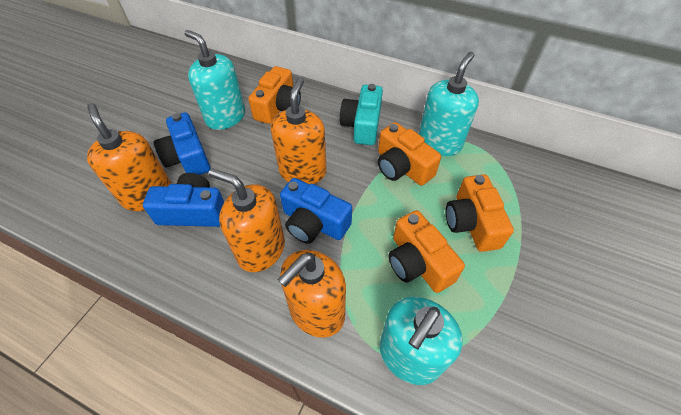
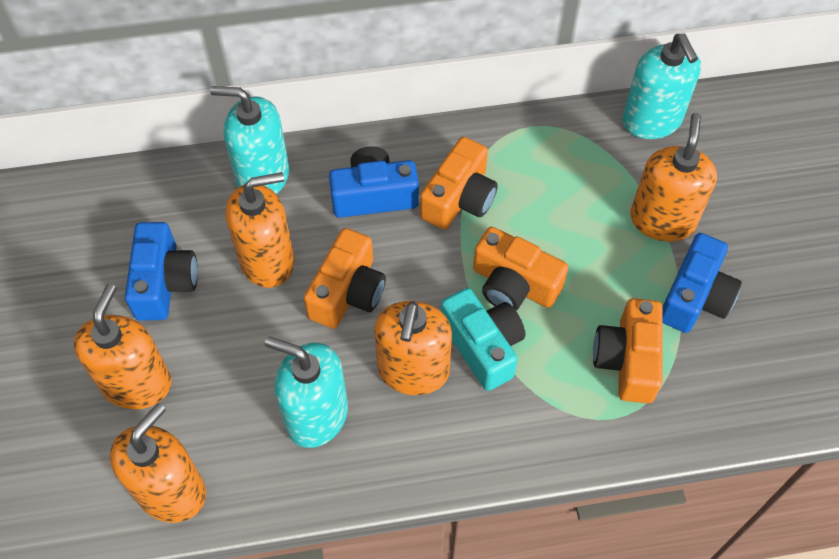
orange soap dispenser: 4 -> 5

